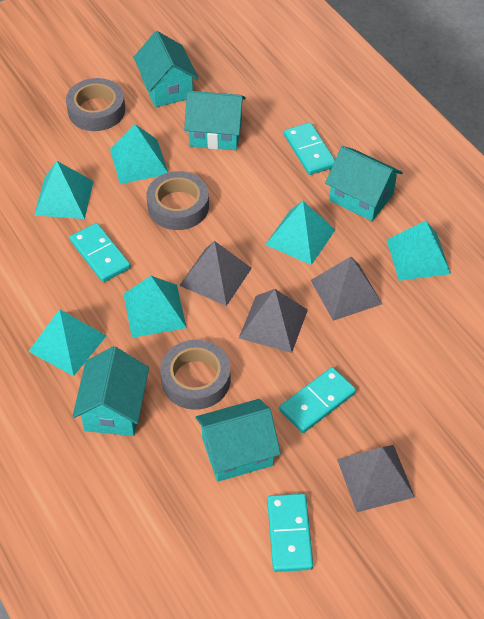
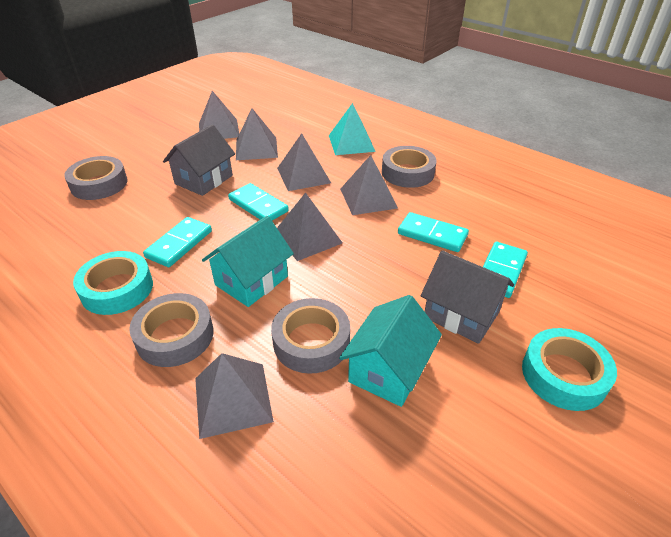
grey house: 0 -> 2
grey pyramid: 4 -> 6
grey tape: 3 -> 4
turquoise house: 5 -> 2
turquoise pyramid: 6 -> 1
turquoise tape: 0 -> 2

